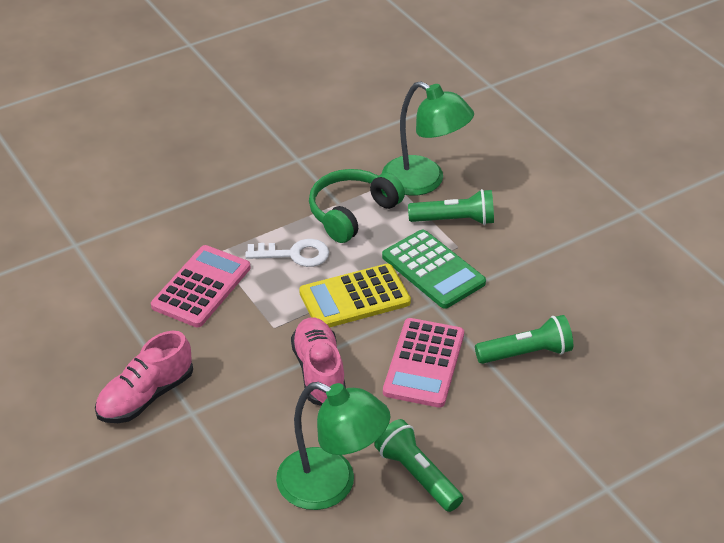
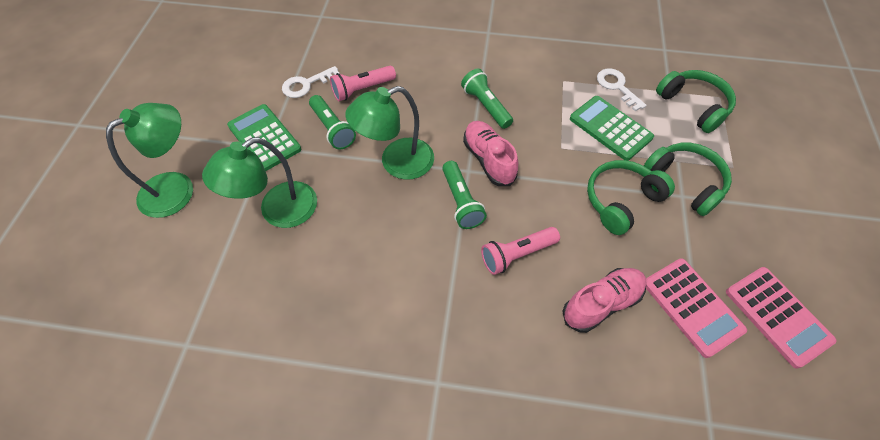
green calculator: 1 -> 2
green headphones: 1 -> 3
green lamp: 2 -> 3
pink flashlight: 0 -> 2
white key: 1 -> 2
yellow calculator: 1 -> 0

